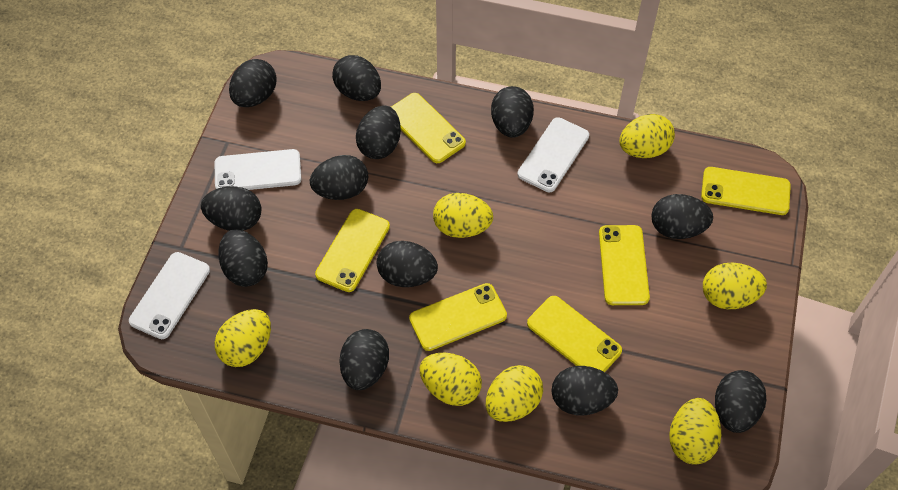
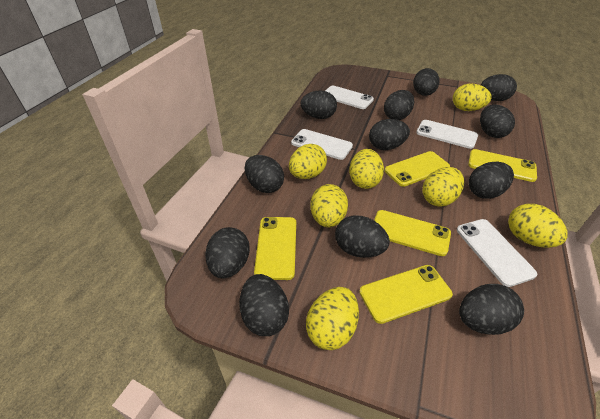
white phone: 3 -> 4
yellow phone: 6 -> 5

